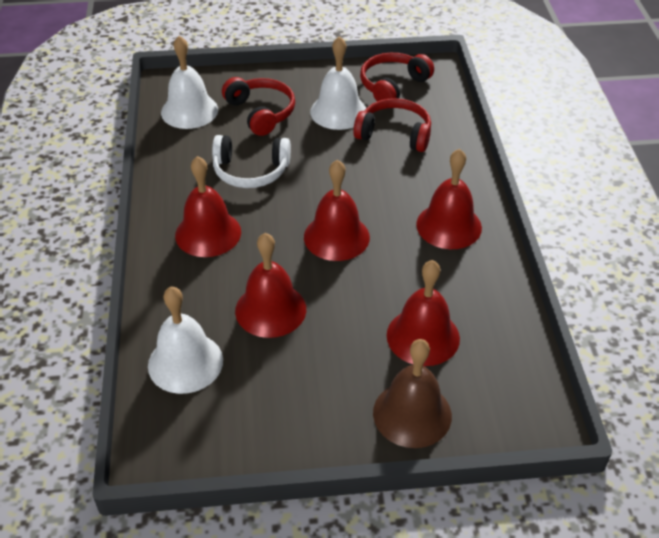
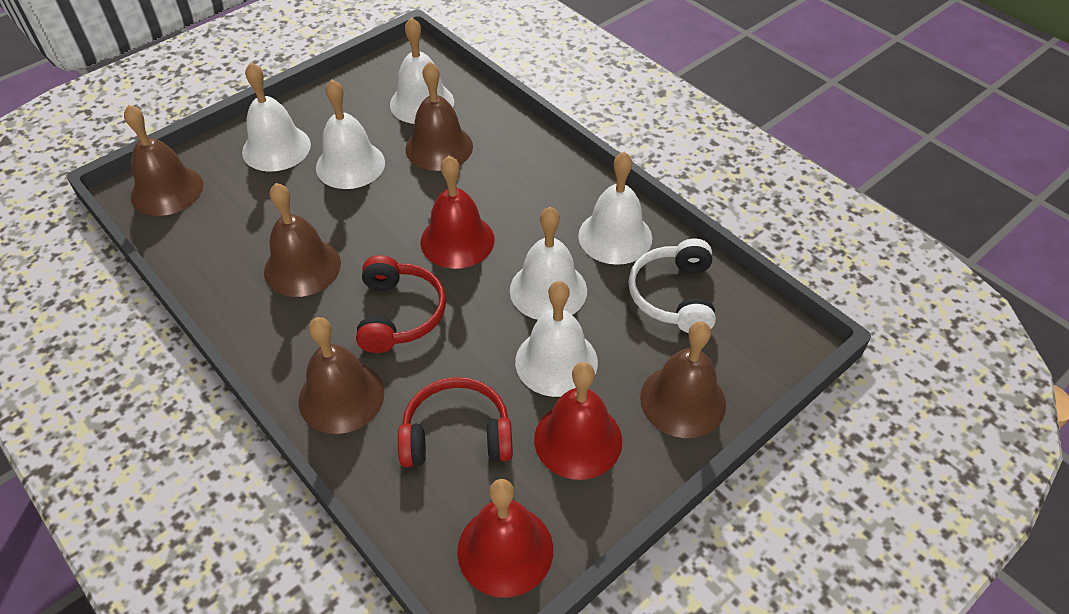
brown bell: 1 -> 5
red bell: 5 -> 3
red headphones: 3 -> 2
white bell: 3 -> 6

